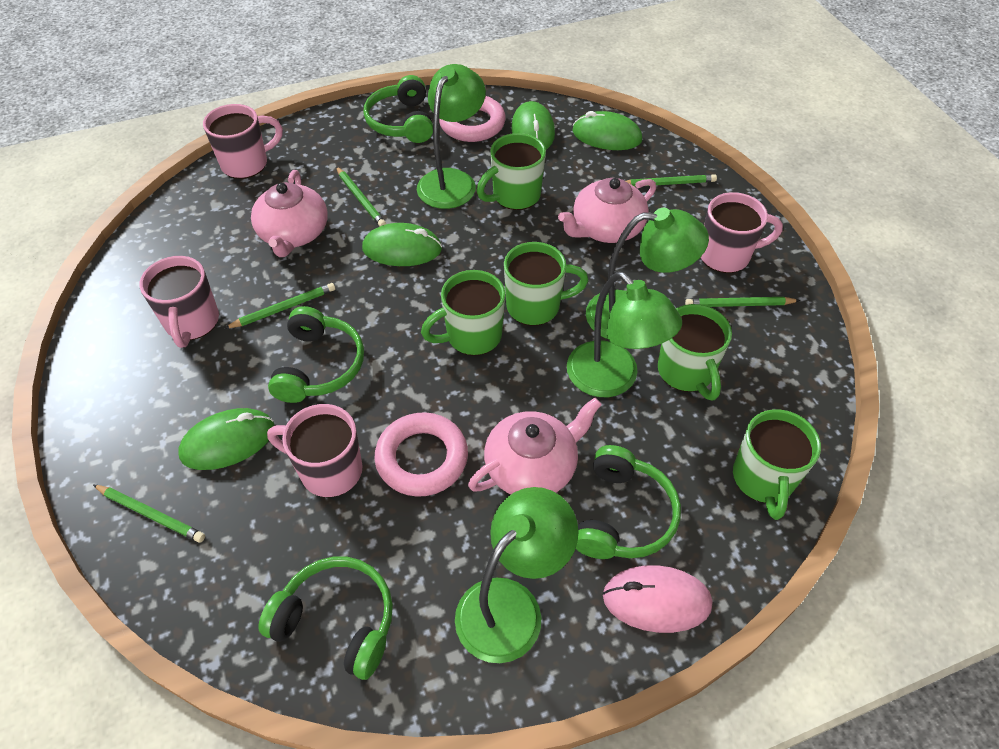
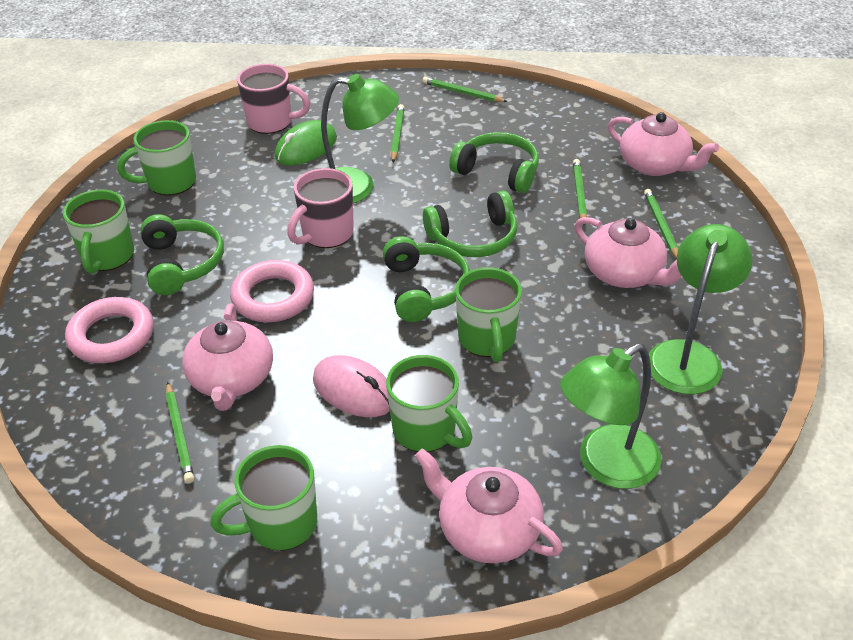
green lamp: 4 -> 3
green mouse: 4 -> 1
pink mug: 4 -> 2
pink teapot: 3 -> 4

